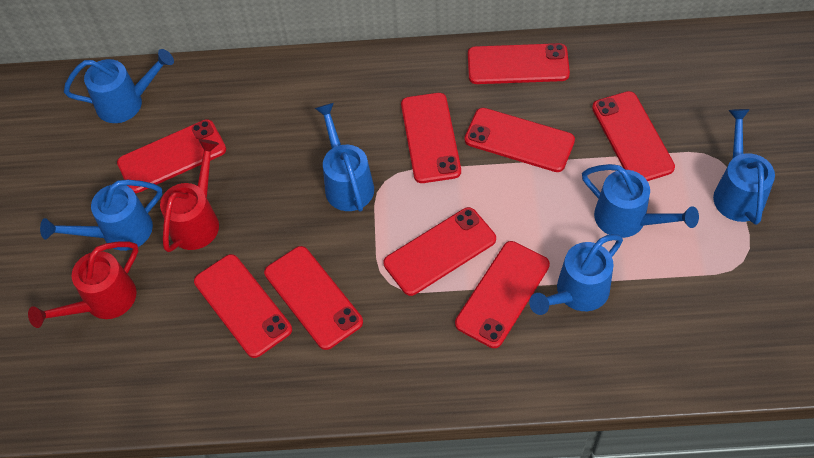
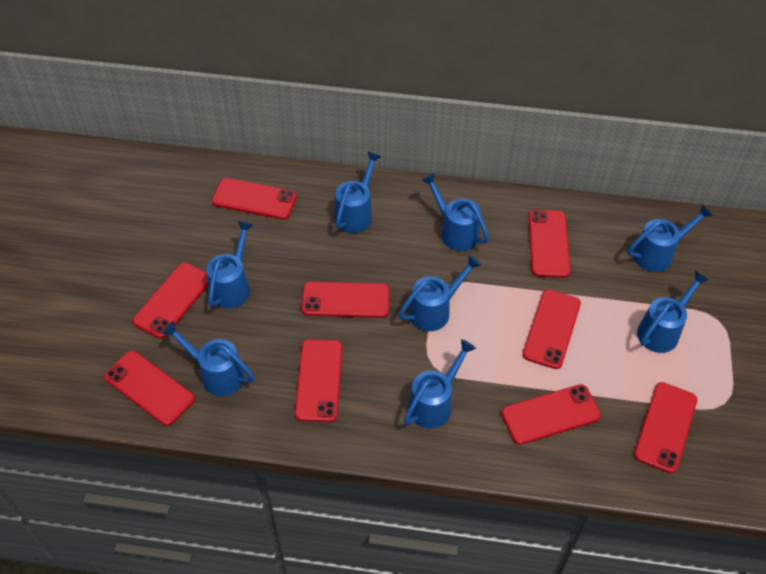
blue watering can: 6 -> 8
red watering can: 2 -> 0

